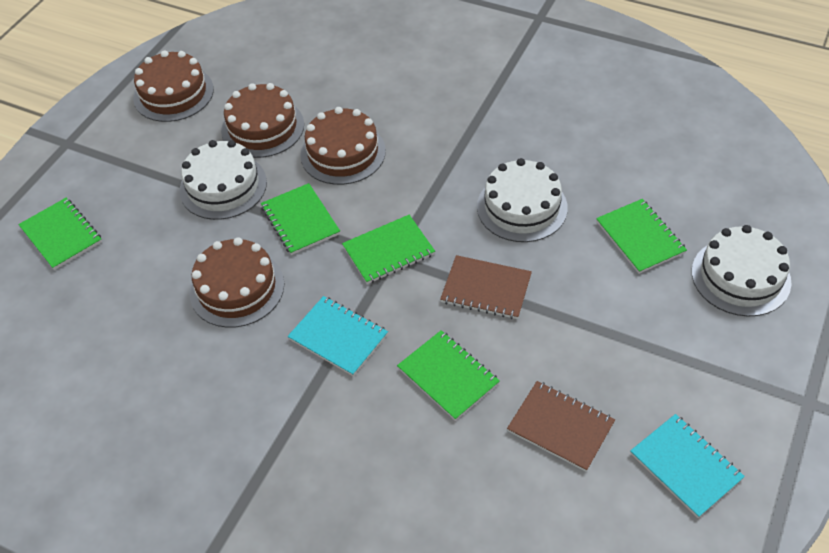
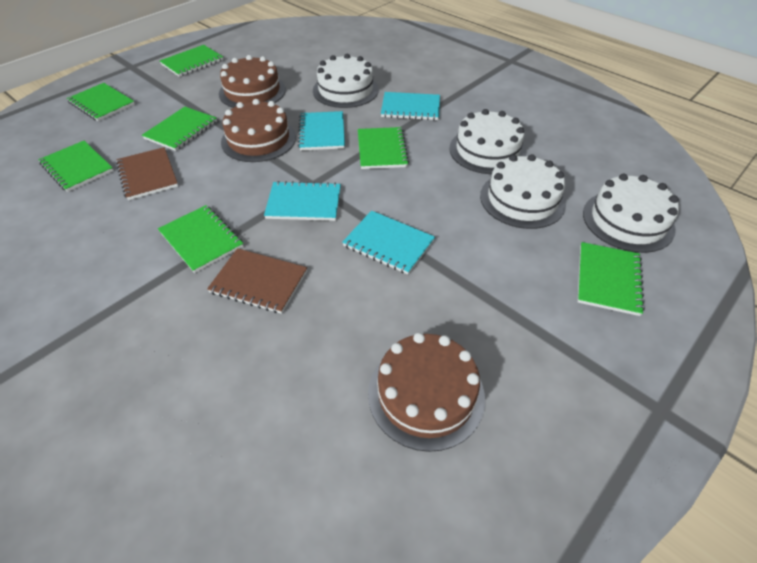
brown cake: 4 -> 3
green notebook: 5 -> 7
turquoise notebook: 2 -> 4
white cake: 3 -> 4

